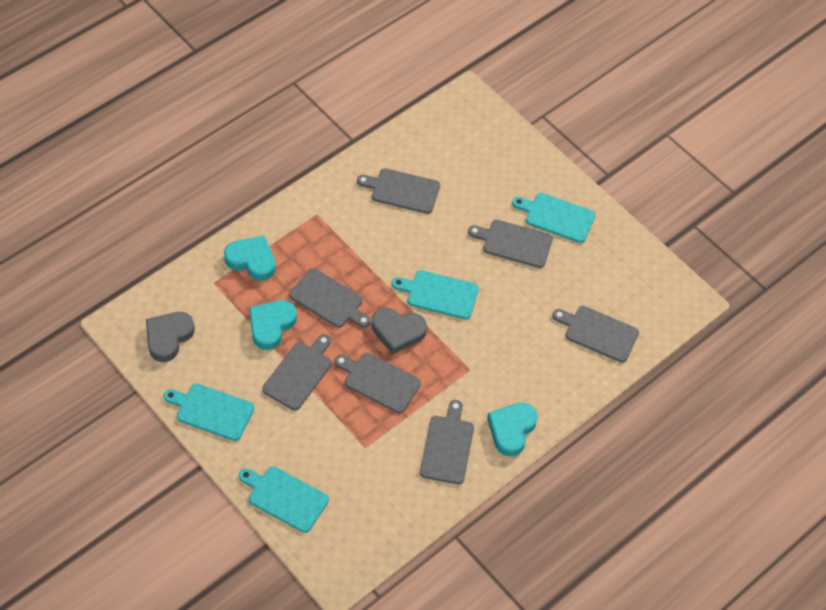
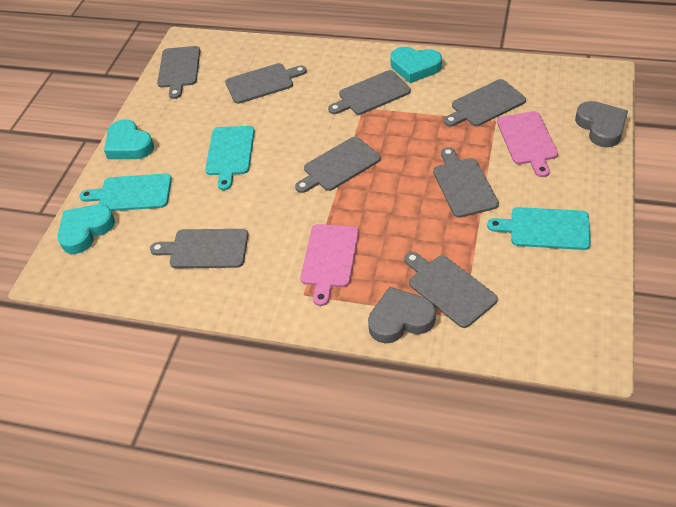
grey cutting board: 7 -> 8
pink cutting board: 0 -> 2
turquoise cutting board: 4 -> 3

